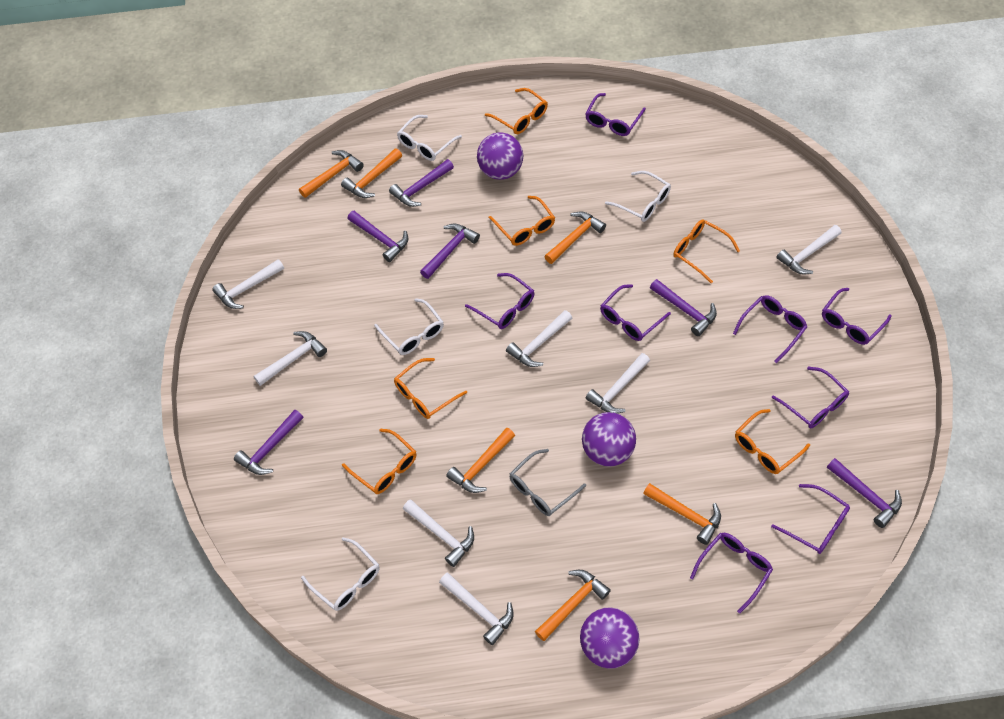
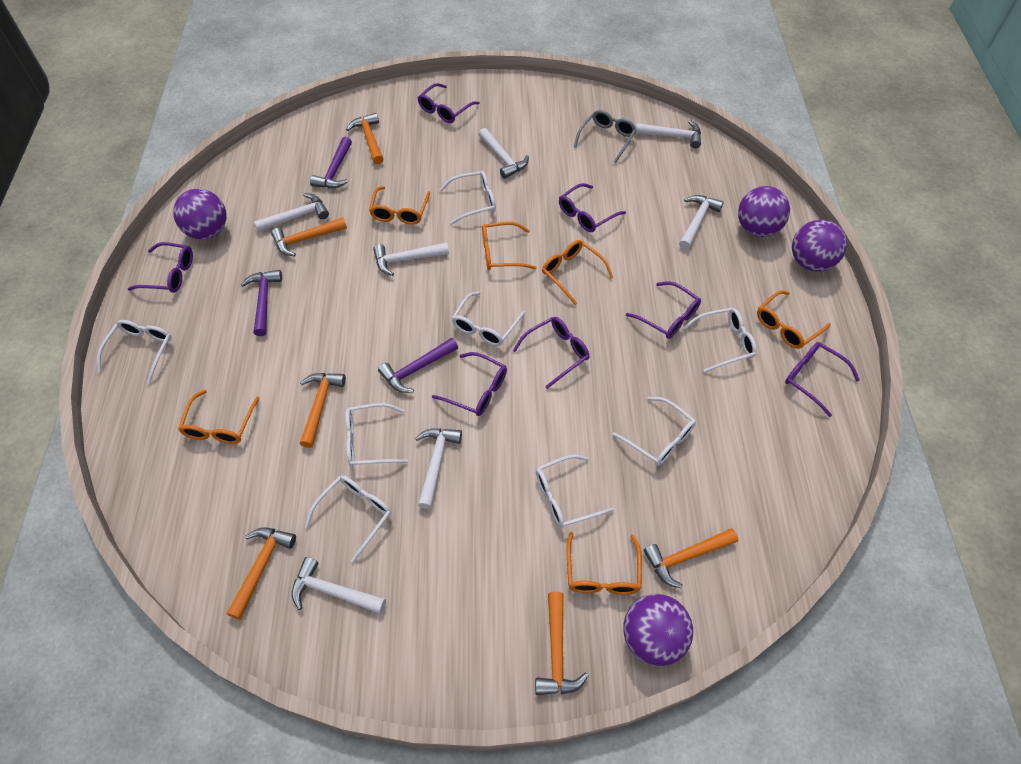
purple ball: 3 -> 4
purple glasses: 8 -> 7
purple hammer: 6 -> 3
white glasses: 4 -> 8

